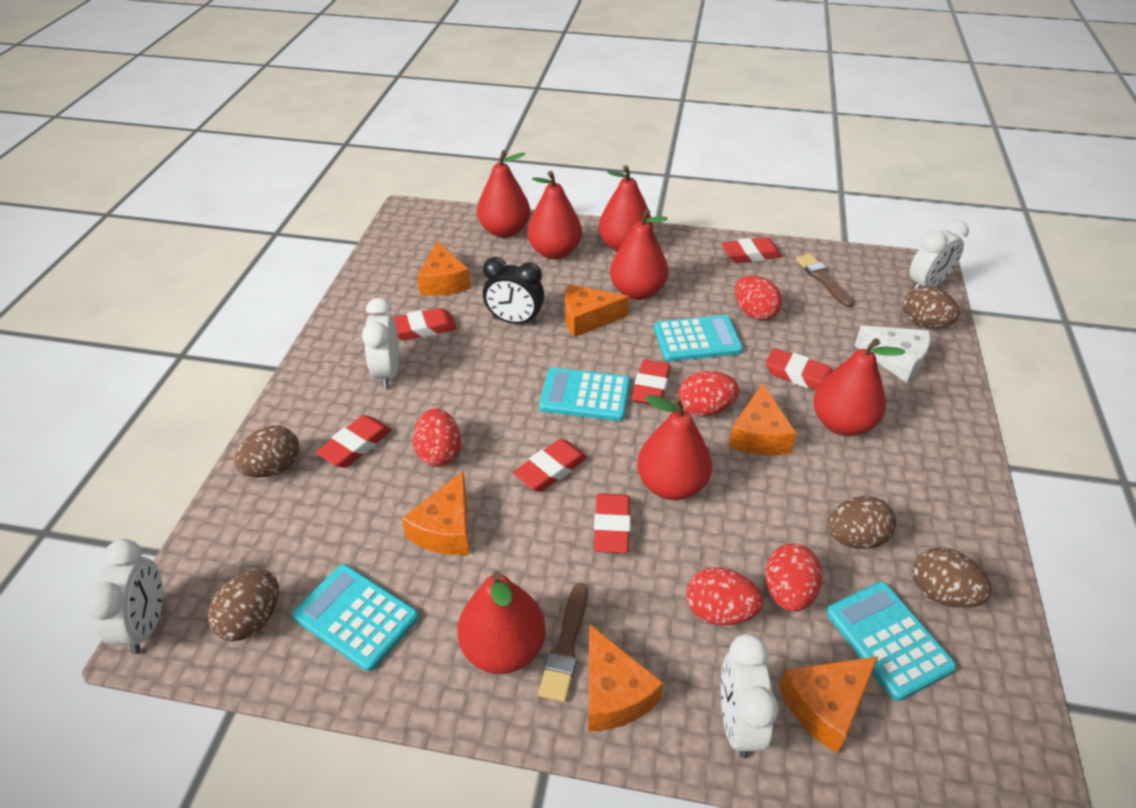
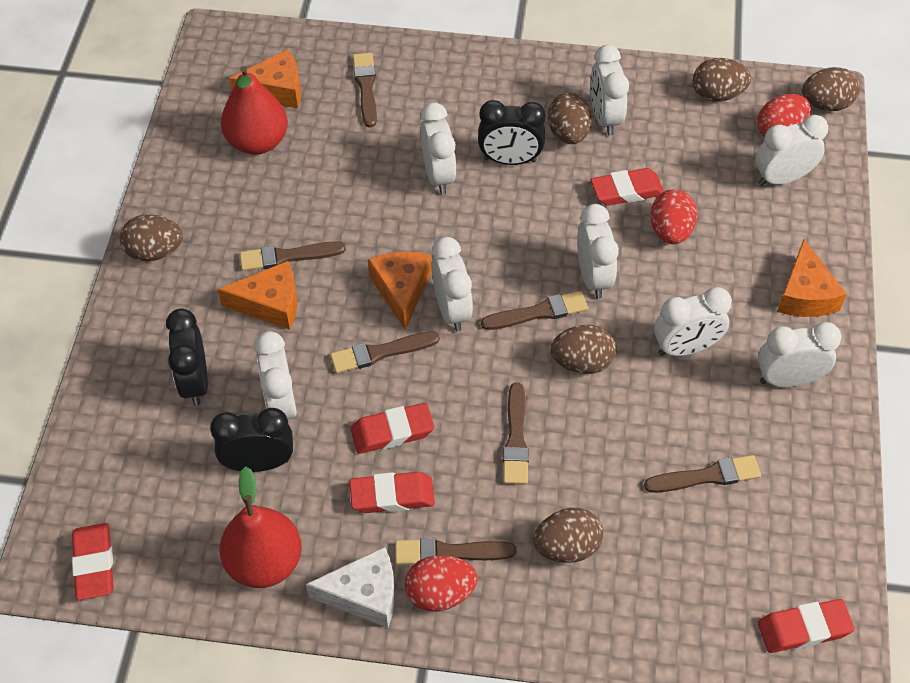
black clock: 1 -> 3
brown brush: 2 -> 7
brown egg: 5 -> 6
orange cheese: 6 -> 4
red egg: 5 -> 3
red eraser: 7 -> 5
red pear: 7 -> 2
turquoise calculator: 4 -> 0
white clock: 4 -> 8

